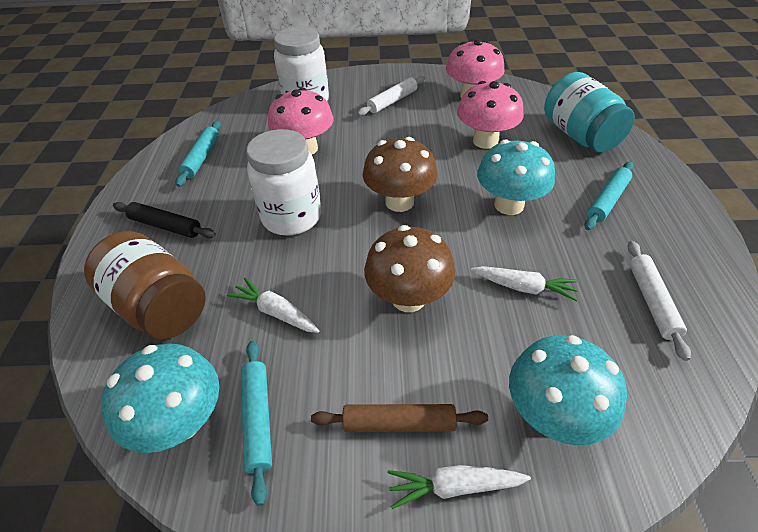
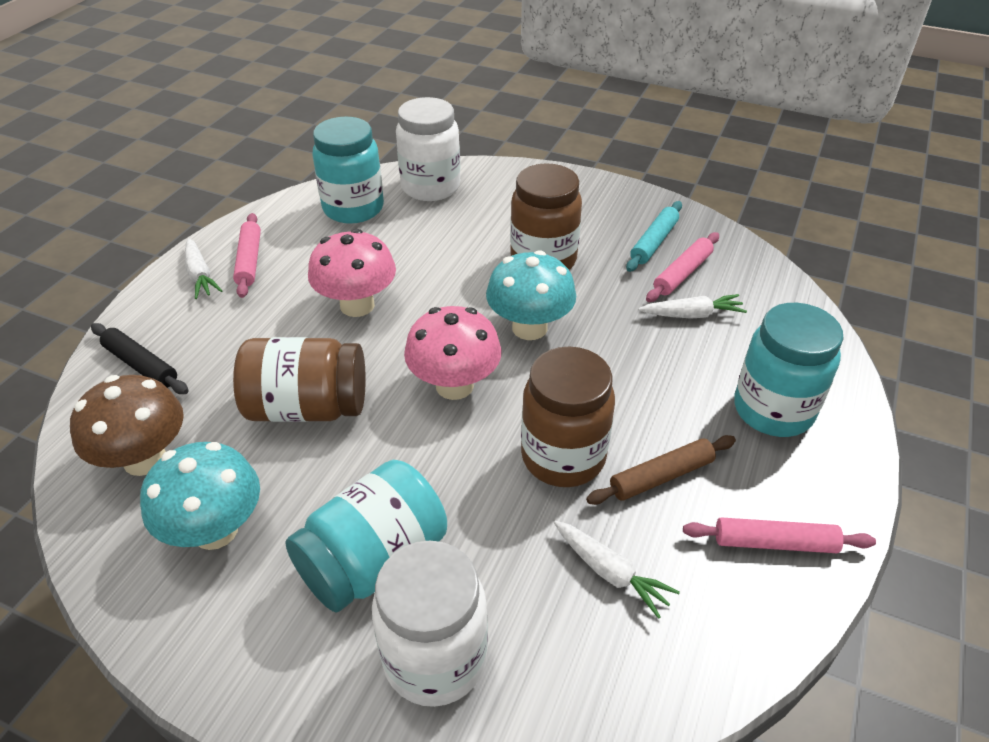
brown jar: 1 -> 3
brown mushroom: 2 -> 1
pink mushroom: 3 -> 2
pink rolling pin: 0 -> 3
turquoise jar: 1 -> 3
turquoise mushroom: 3 -> 2
turquoise rolling pin: 3 -> 1
white rolling pin: 2 -> 0

